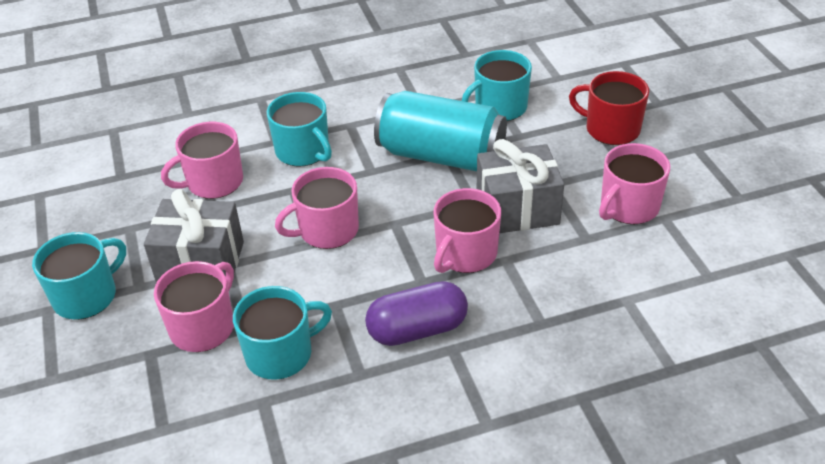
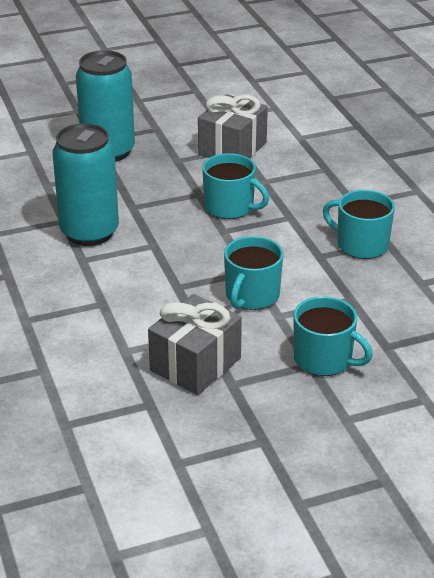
pink mug: 5 -> 0
purple capsule: 1 -> 0
red mug: 1 -> 0
turquoise can: 1 -> 2

